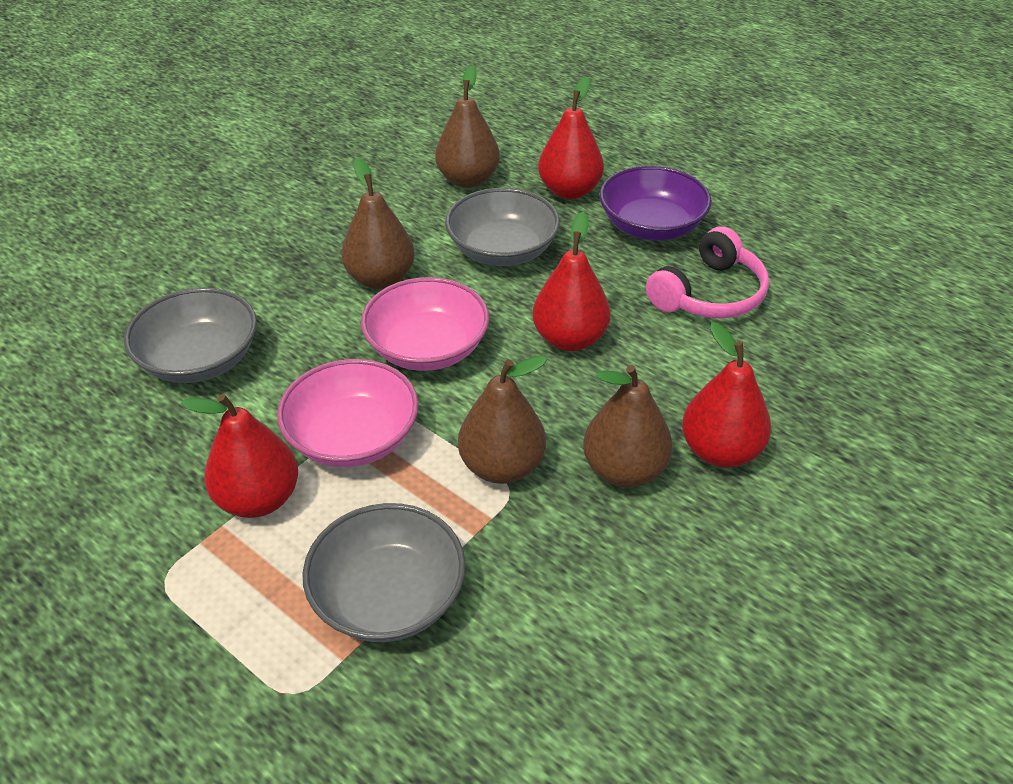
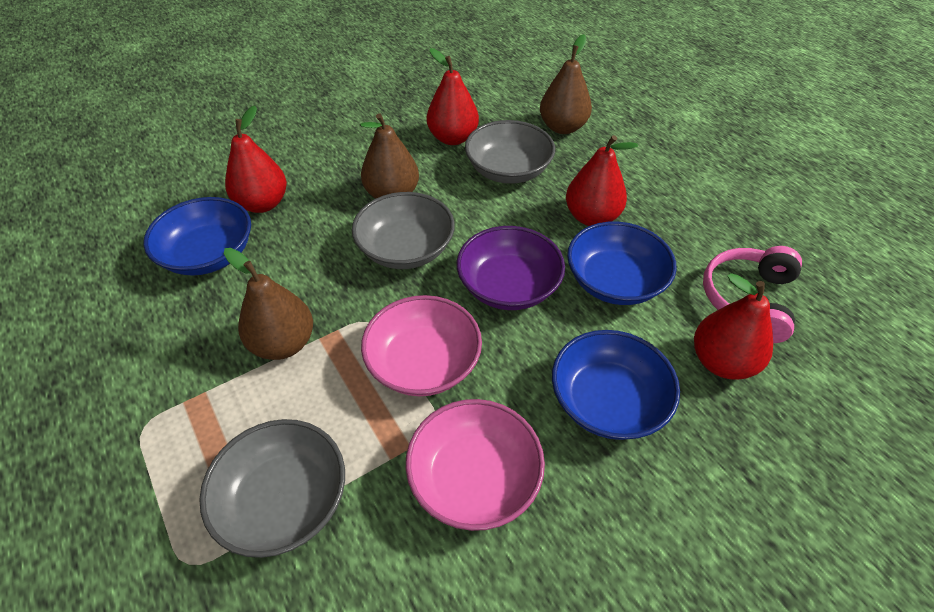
blue bowl: 0 -> 3
brown pear: 4 -> 3

